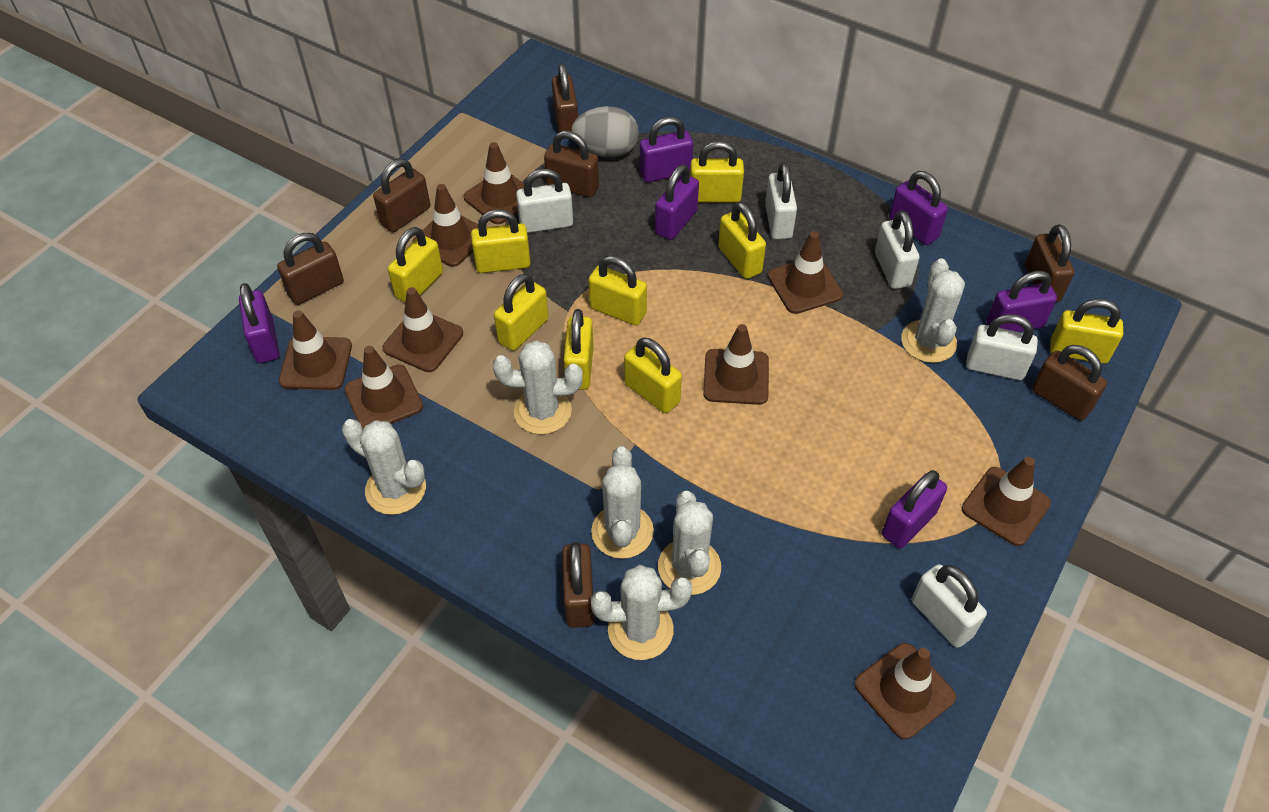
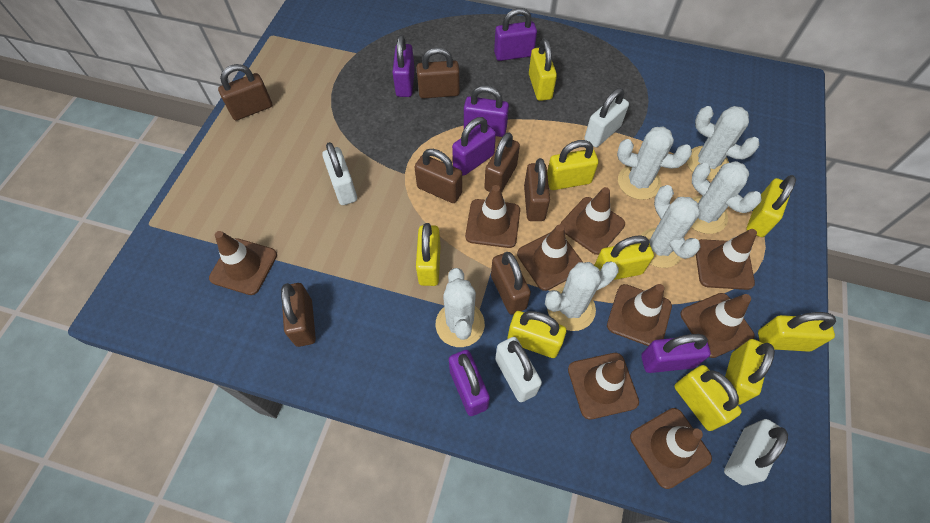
grey egg: 1 -> 0
white padlock: 5 -> 4

